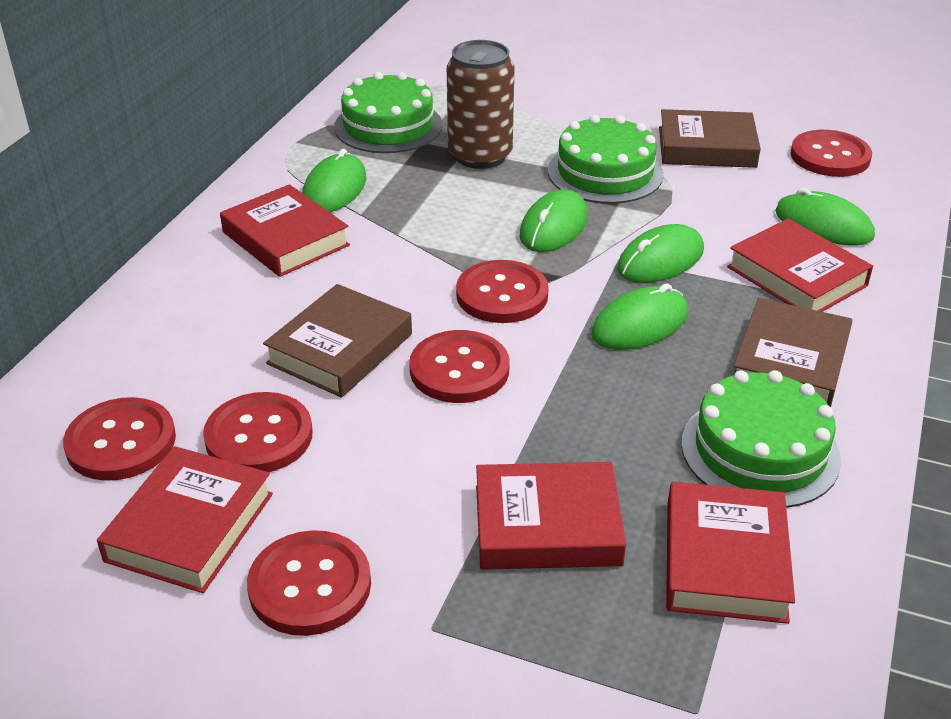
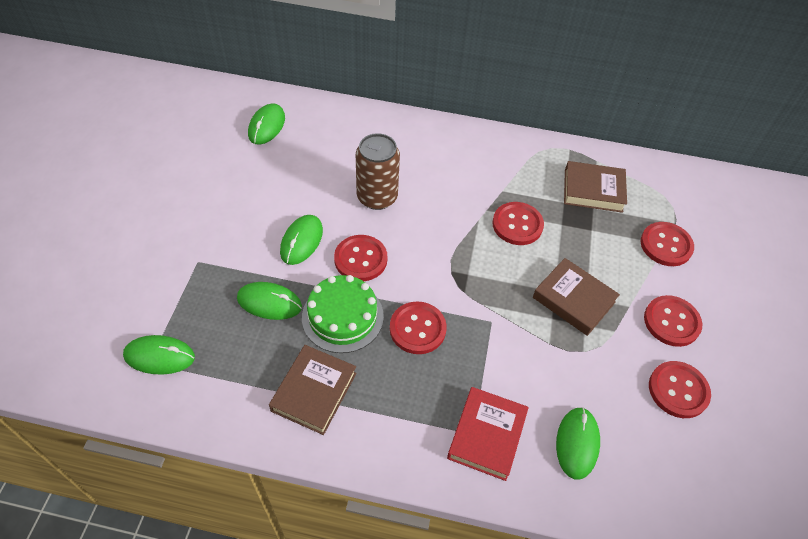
green cake: 3 -> 1
red book: 5 -> 1

